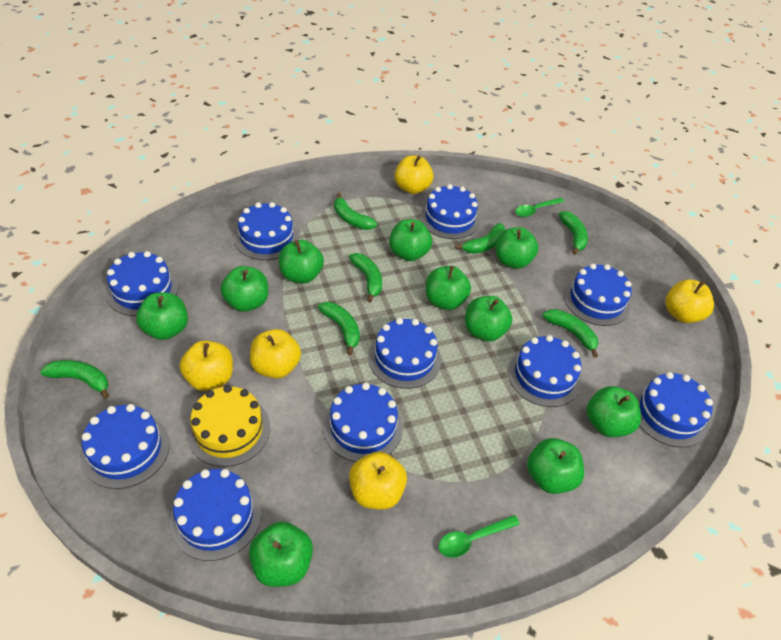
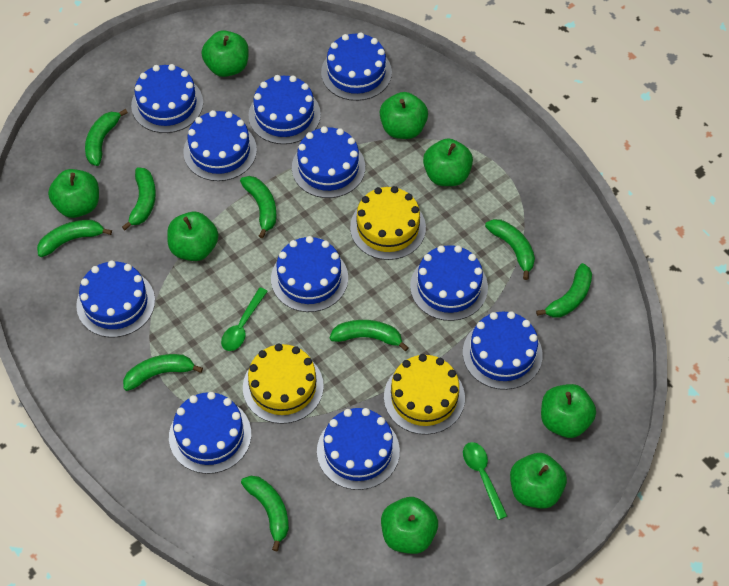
blue cake: 10 -> 11
green apple: 10 -> 8
green banana: 7 -> 9
yellow apple: 5 -> 0
yellow cake: 1 -> 3

